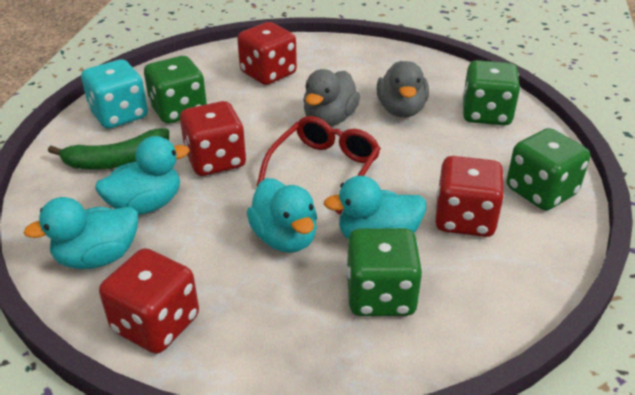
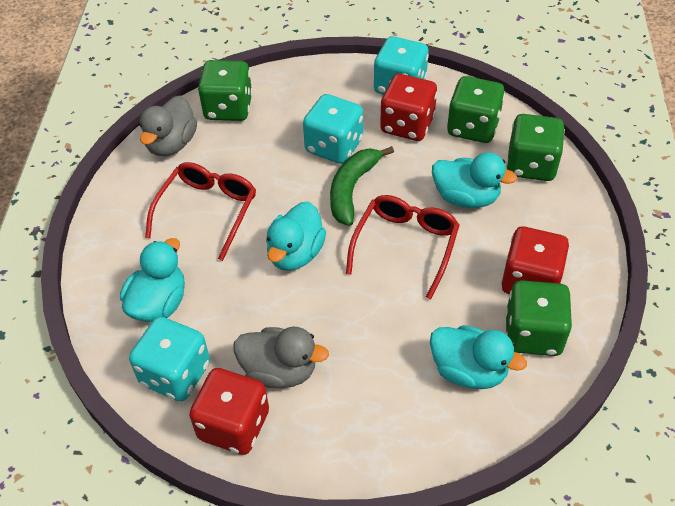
red dice: 4 -> 3
red glasses: 1 -> 2
turquoise dice: 1 -> 3

